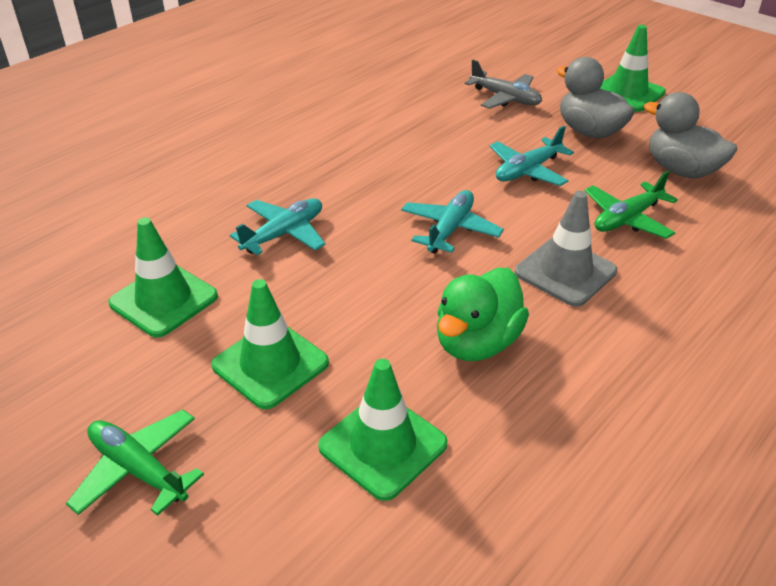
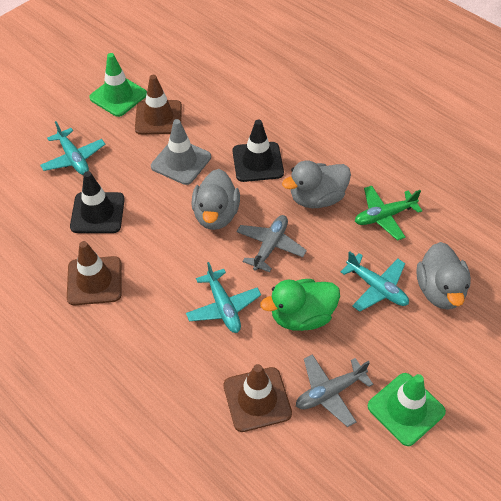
black traffic cone: 0 -> 2
brown traffic cone: 0 -> 3
green plane: 2 -> 1
green traffic cone: 4 -> 2
grey duck: 2 -> 3
grey plane: 1 -> 2

